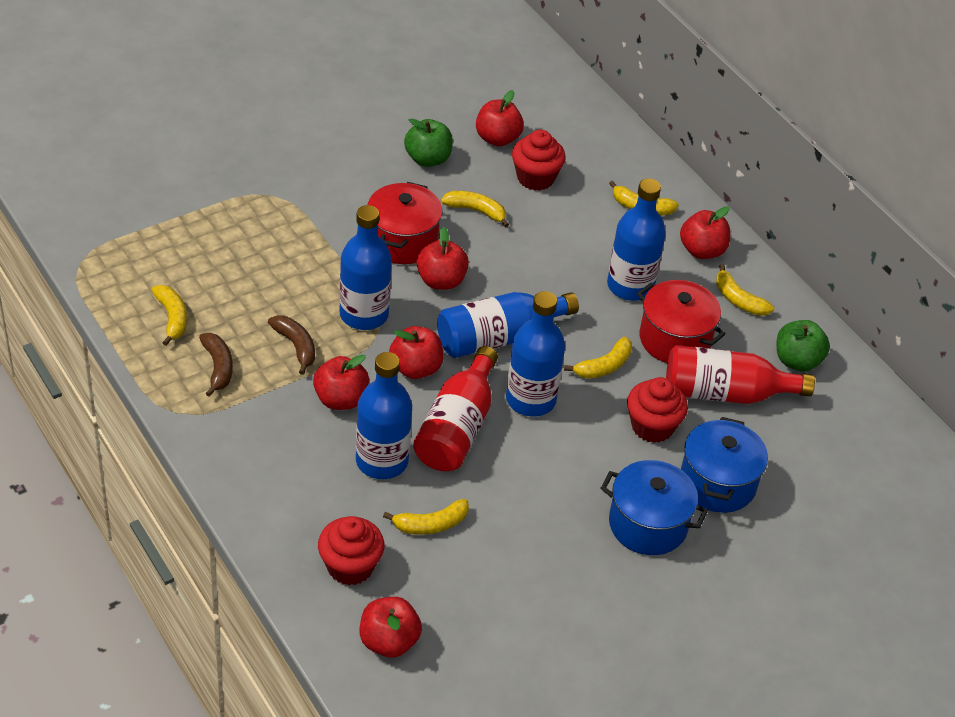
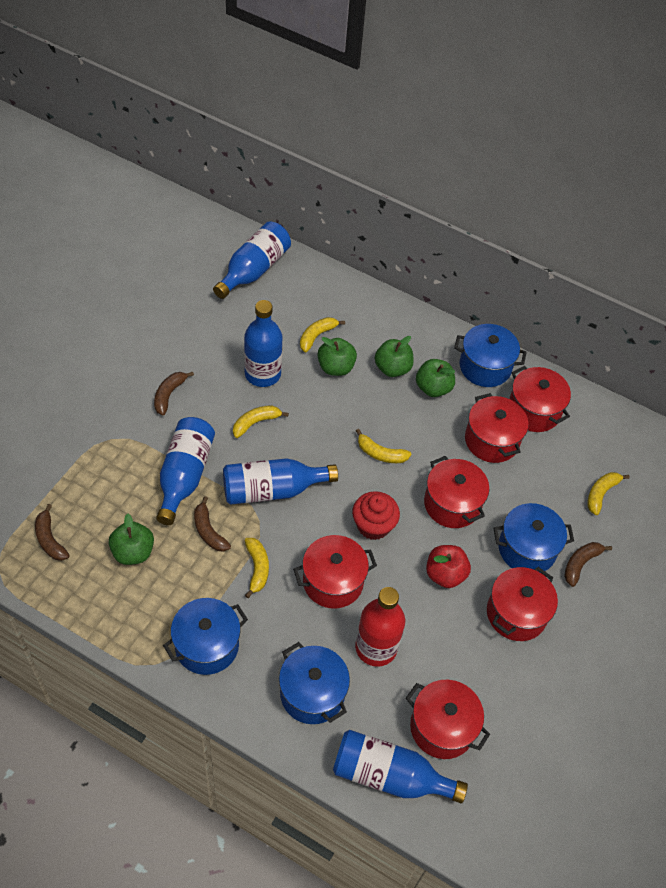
blue pot: 2 -> 4
brown banana: 2 -> 4
green apple: 2 -> 4
red apple: 6 -> 1
red bottle: 2 -> 1
red cupcake: 3 -> 1
red pot: 2 -> 6
yellow banana: 6 -> 5

